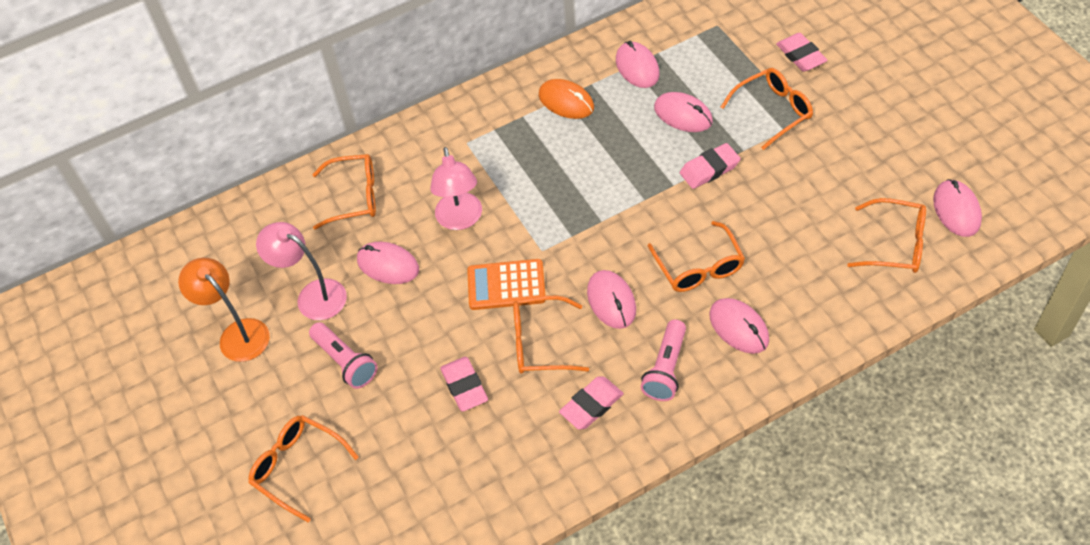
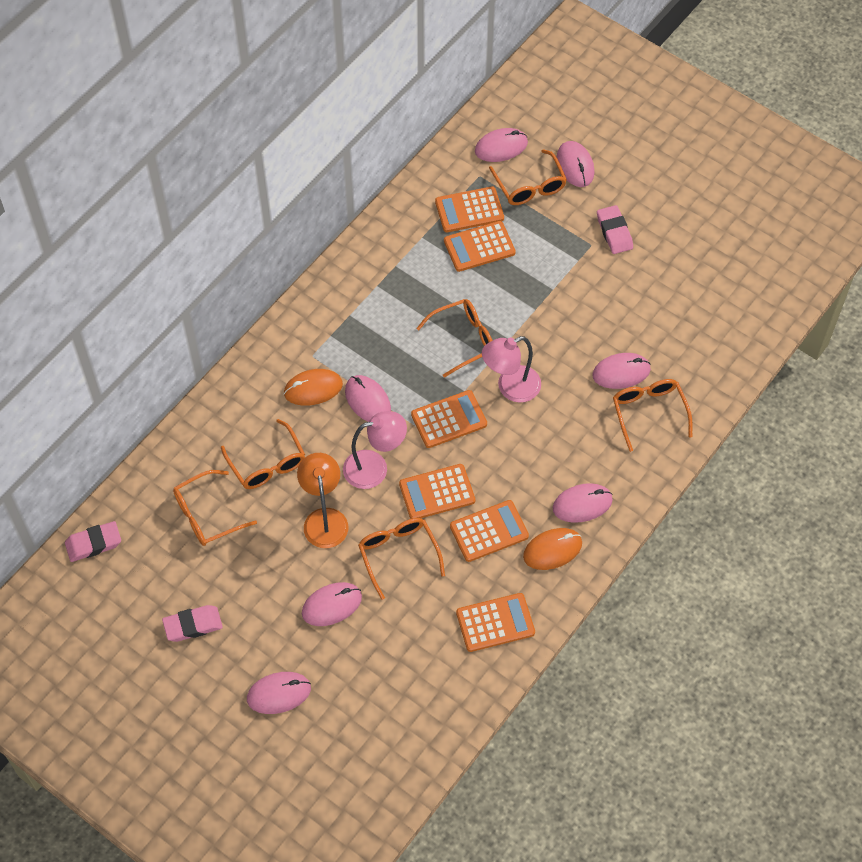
orange calculator: 1 -> 6
orange mouse: 1 -> 2
pink eraser: 4 -> 3
pink flashlight: 2 -> 0
pink mouse: 6 -> 7

